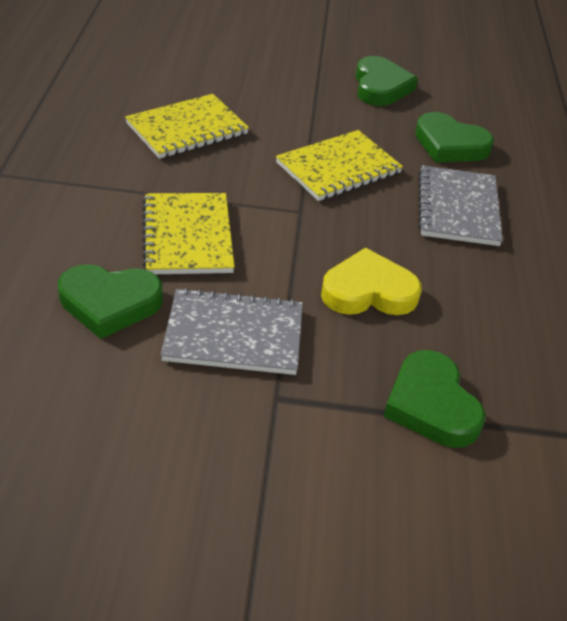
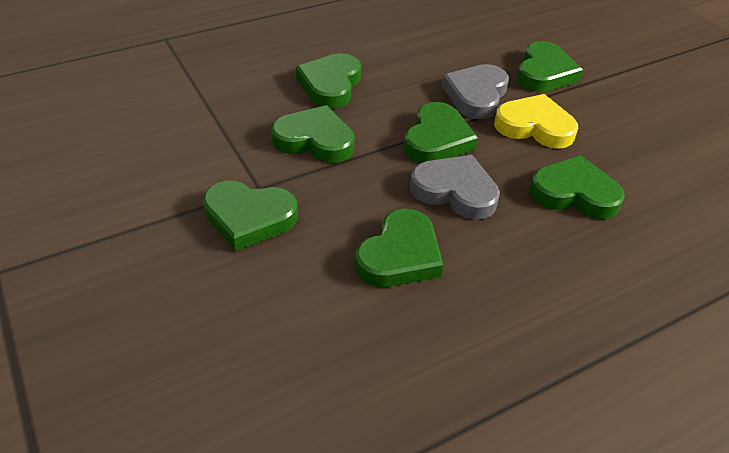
green heart: 4 -> 7
grey heart: 0 -> 2
grey notebook: 2 -> 0
yellow notebook: 3 -> 0

